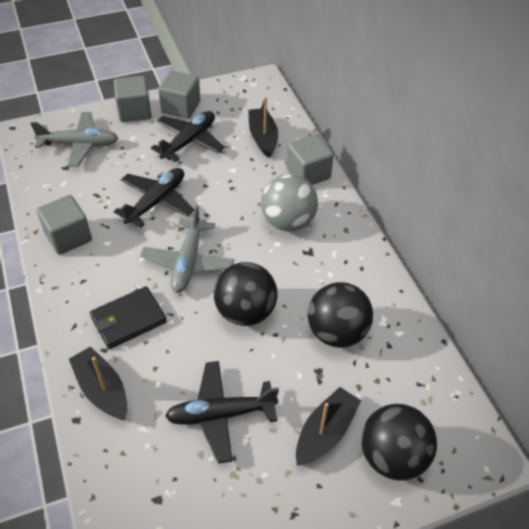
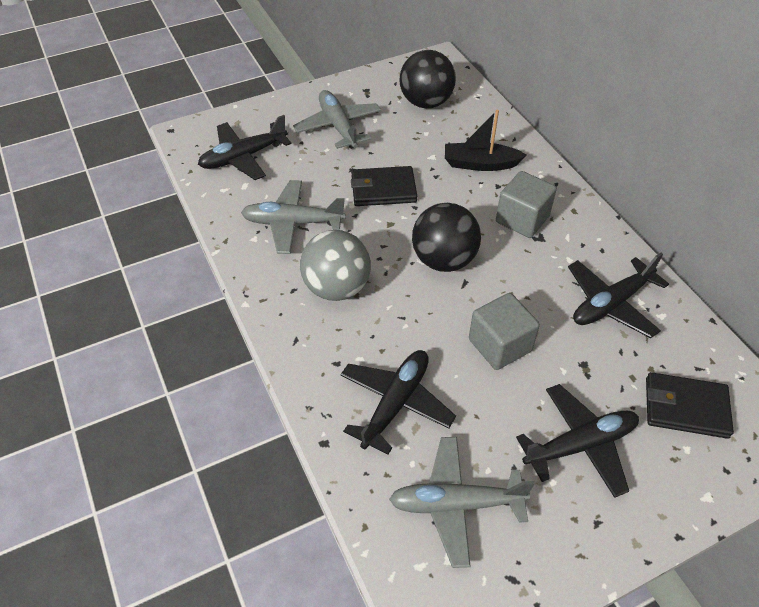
black ball: 3 -> 2
black boat: 3 -> 1
black plane: 3 -> 4
black wallet: 1 -> 2
grey cube: 4 -> 2
grey plane: 2 -> 3

